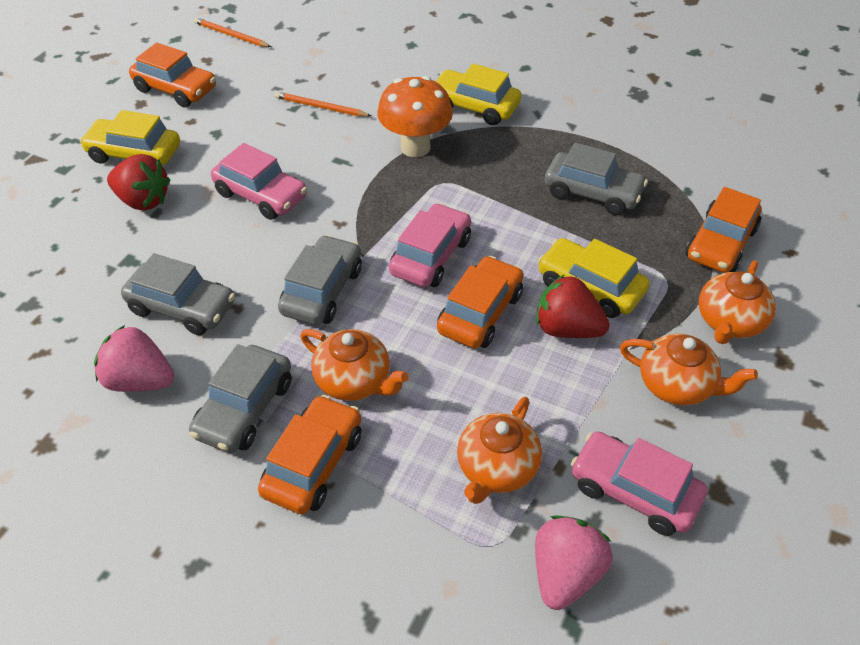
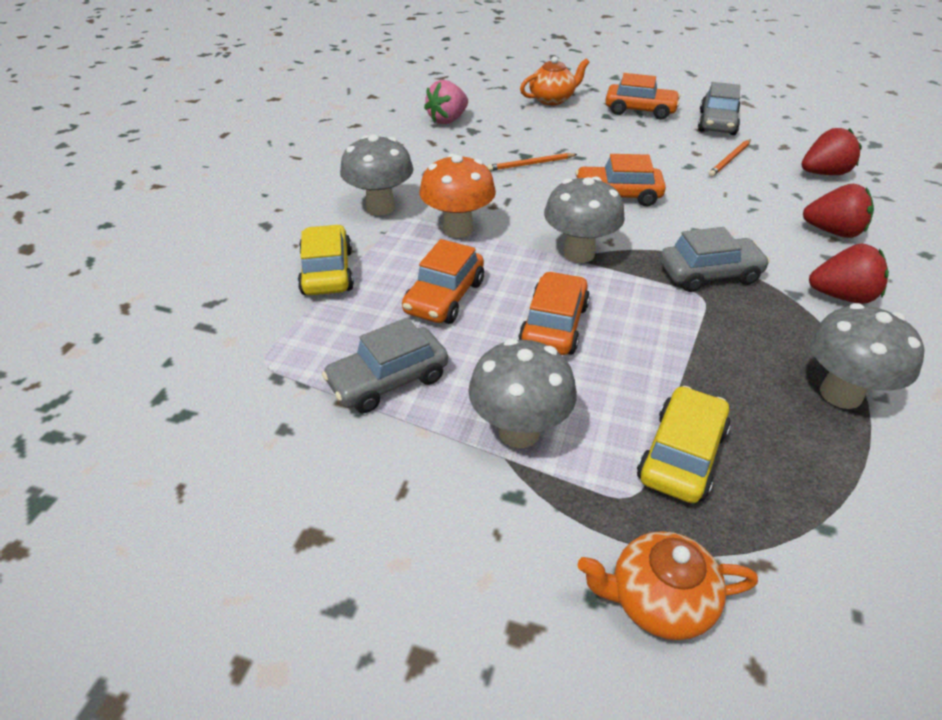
grey car: 4 -> 3
grey mushroom: 0 -> 4
orange teapot: 4 -> 2
pink car: 3 -> 0
pink strawberry: 2 -> 1
red strawberry: 2 -> 3
yellow car: 3 -> 2

